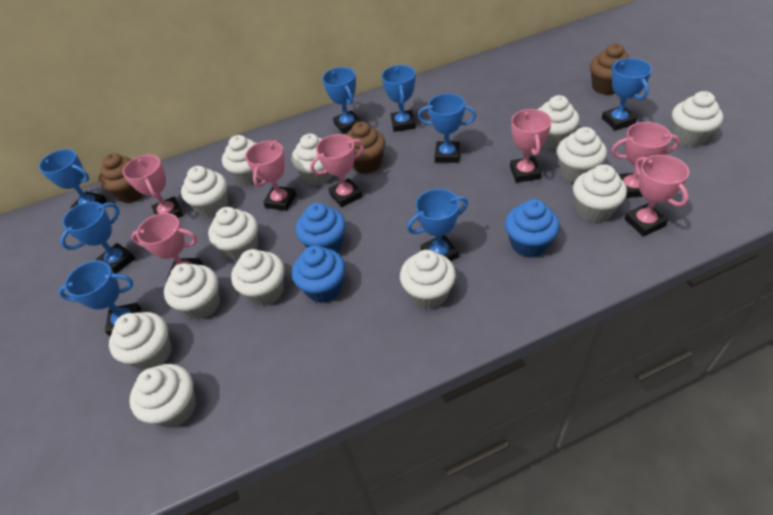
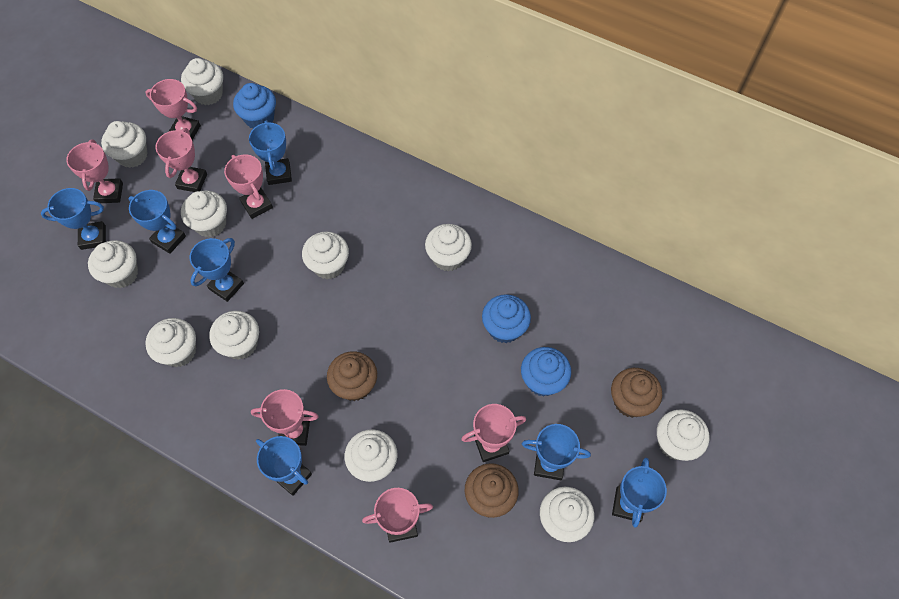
blue trophy: 8 -> 7
white cupcake: 13 -> 11

